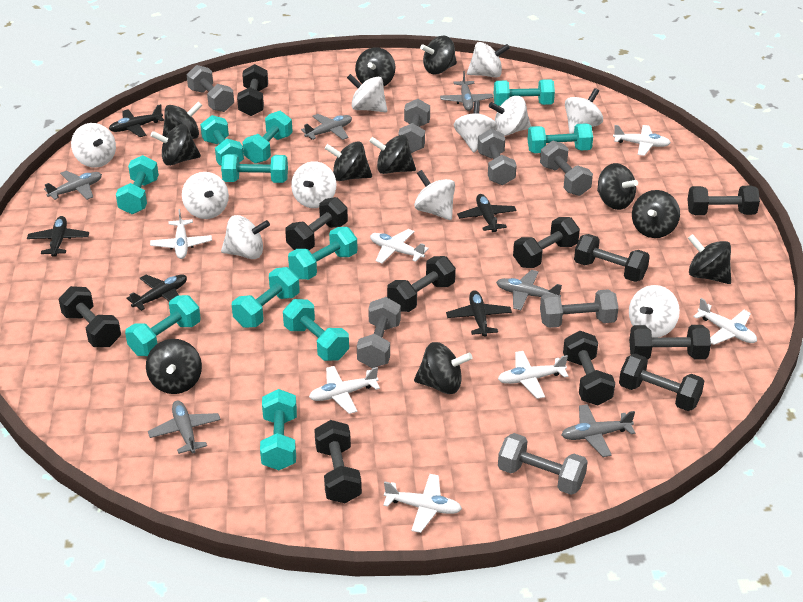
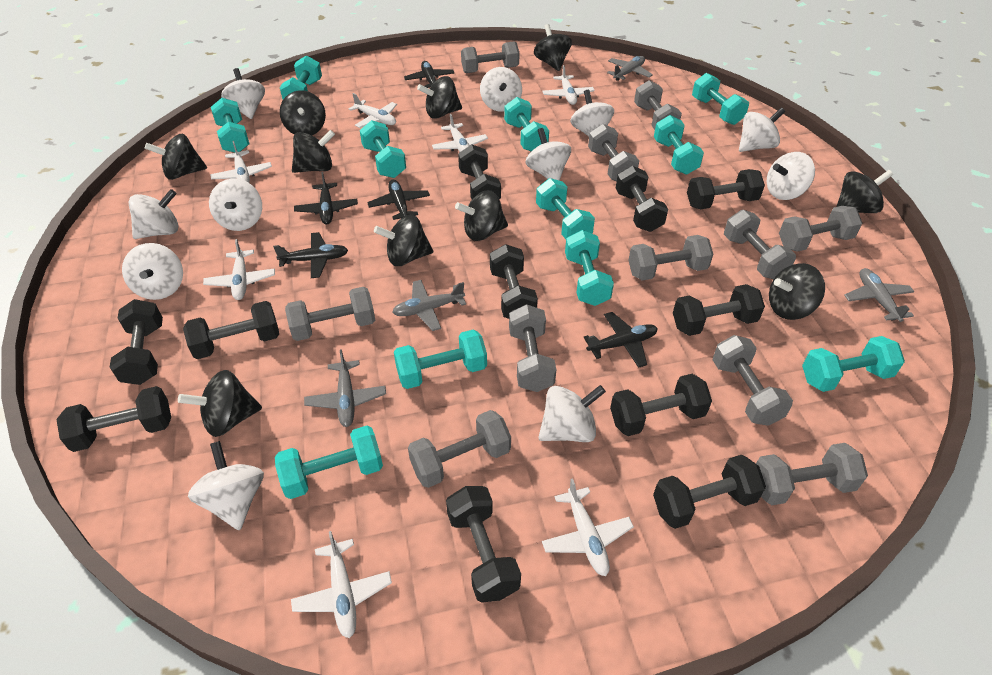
black spinning top: 11 -> 10
grey dumbbell: 7 -> 11
grey plane: 6 -> 4

